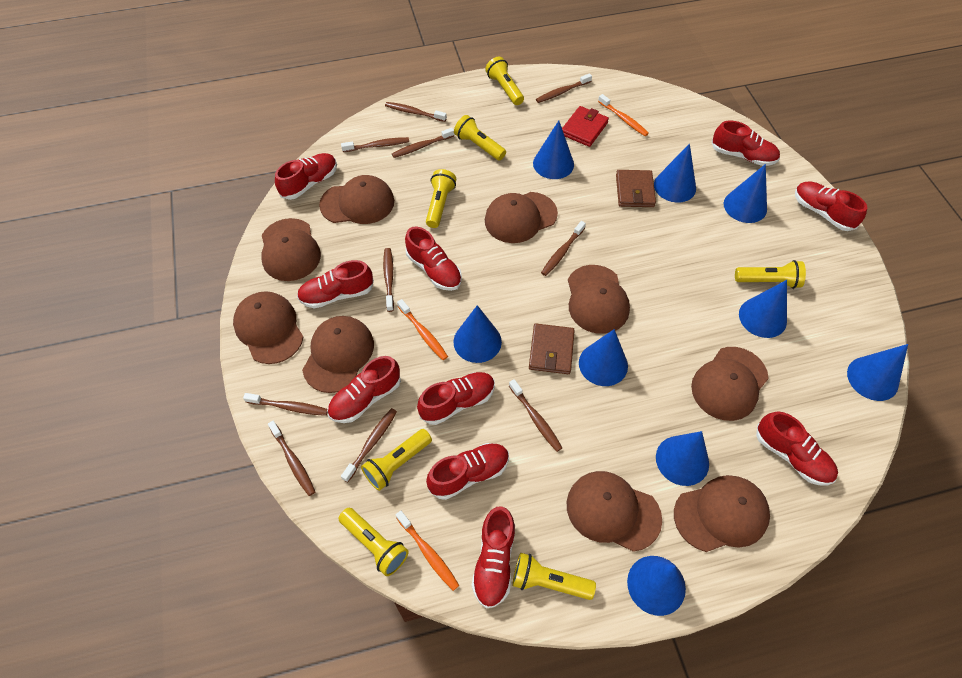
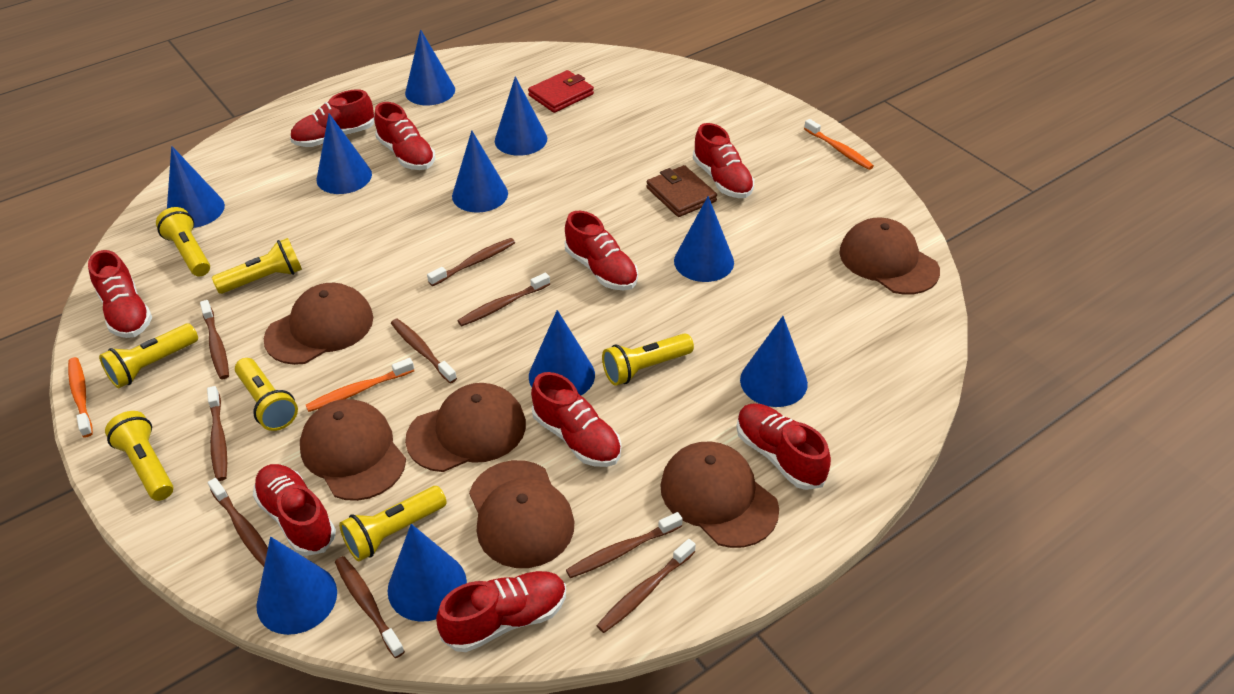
blue cone: 9 -> 10
brown cap: 9 -> 6
brown toothbrush: 10 -> 9
brown wallet: 2 -> 1
red shoe: 10 -> 9

